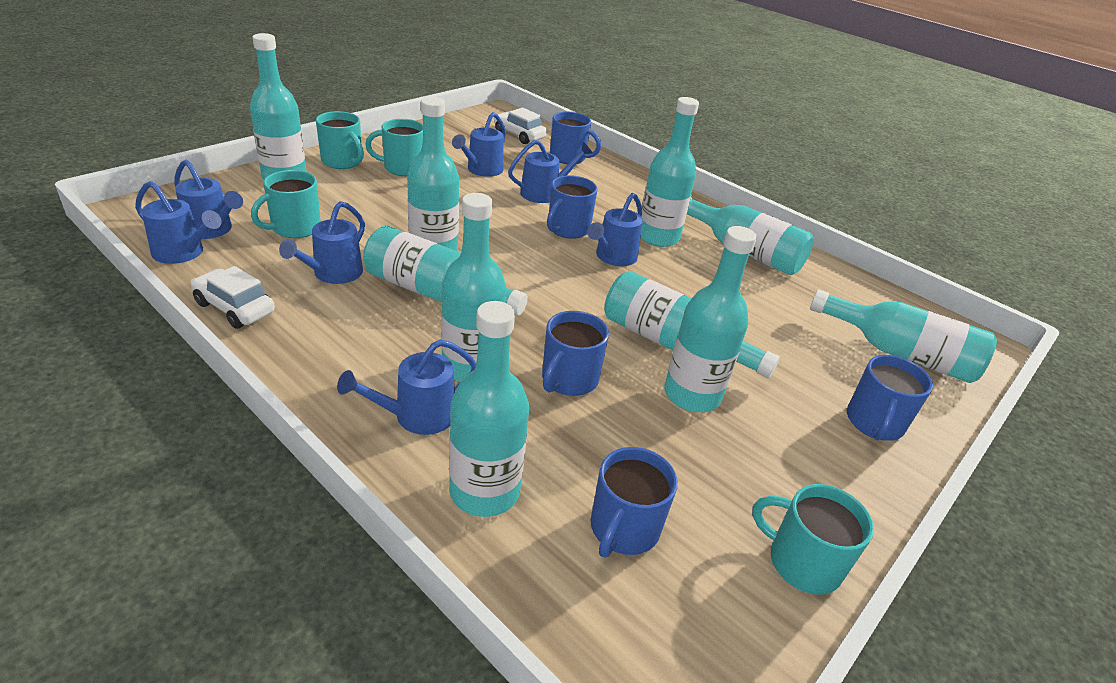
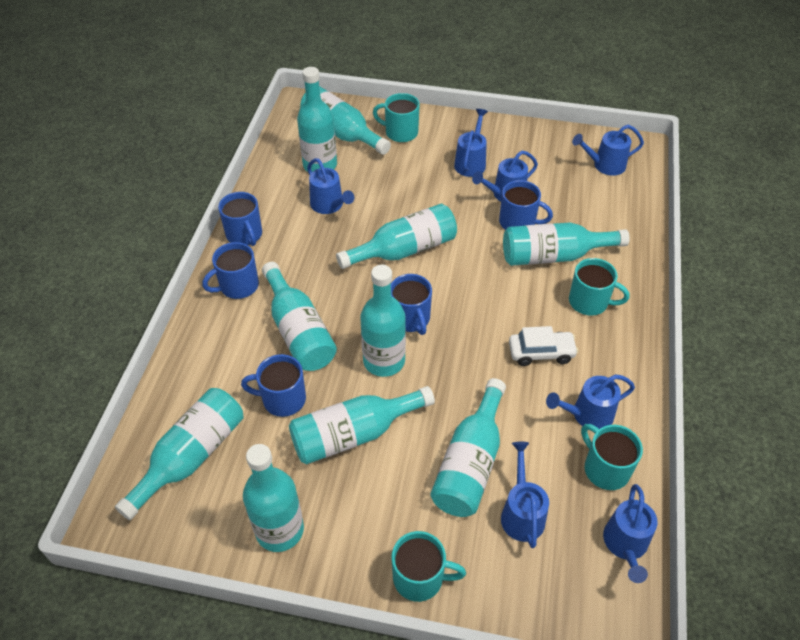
white car: 2 -> 1

